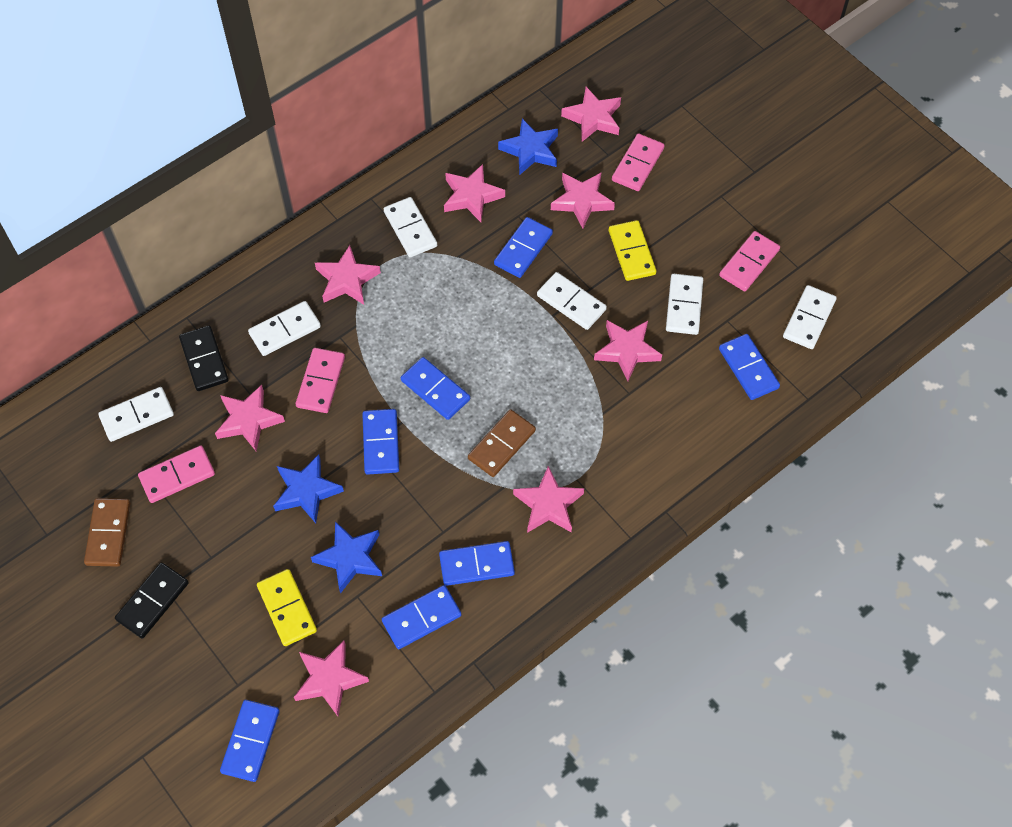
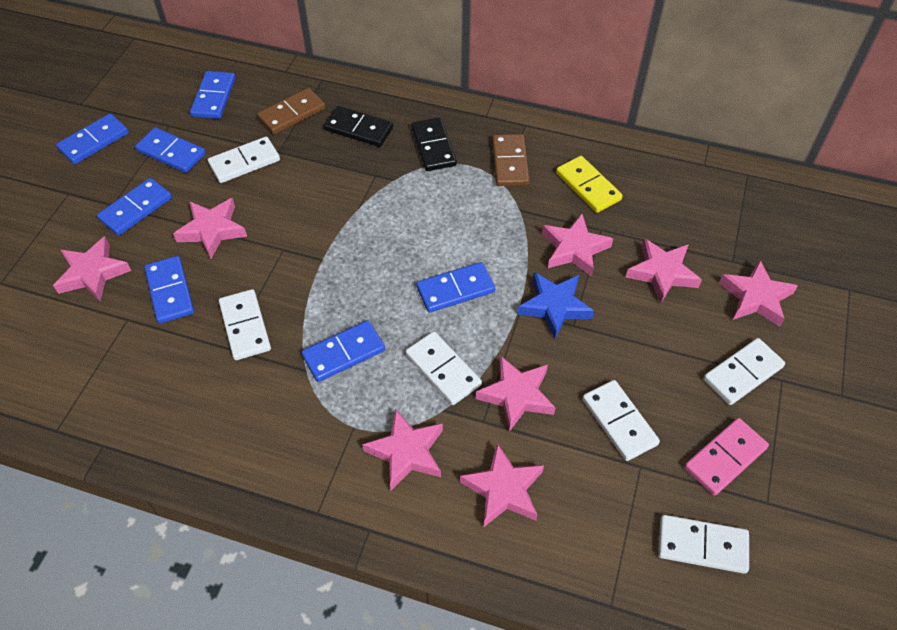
blue star: 3 -> 1
pink domino: 4 -> 1
yellow domino: 2 -> 1

